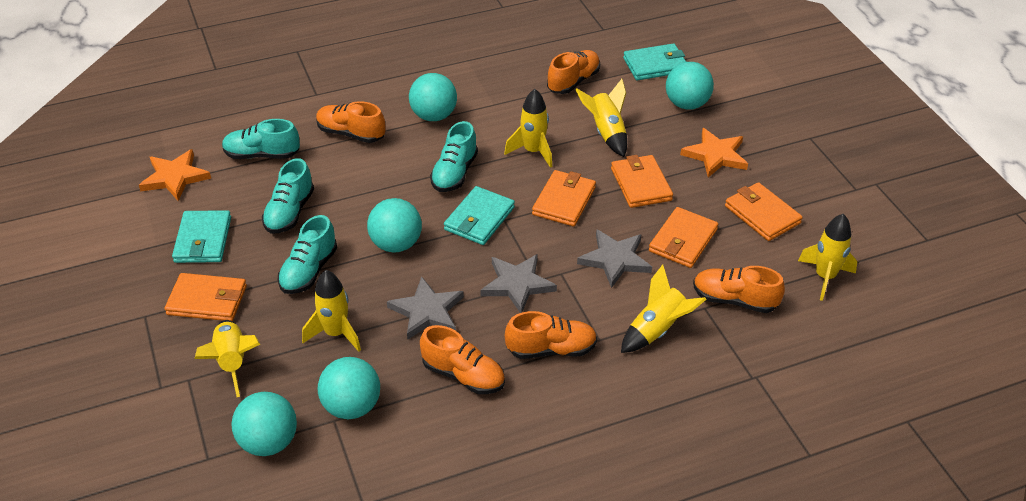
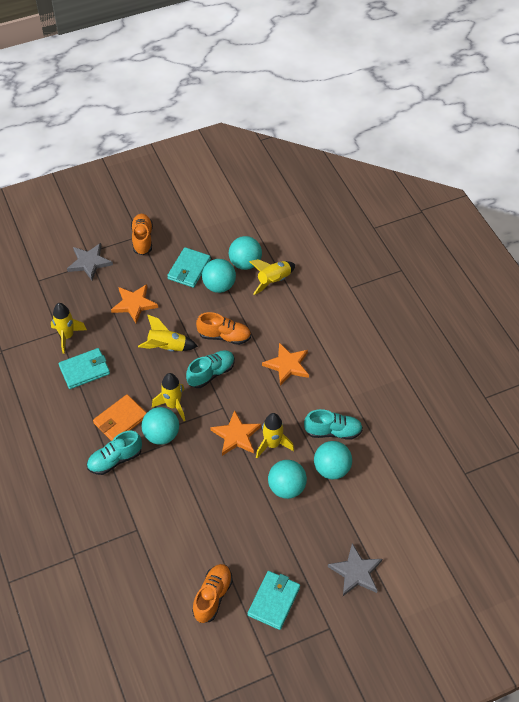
grey star: 3 -> 2
orange shoe: 5 -> 3
orange star: 2 -> 3
orange wallet: 5 -> 1
turquoise shoe: 4 -> 3
yellow rocket: 6 -> 5

